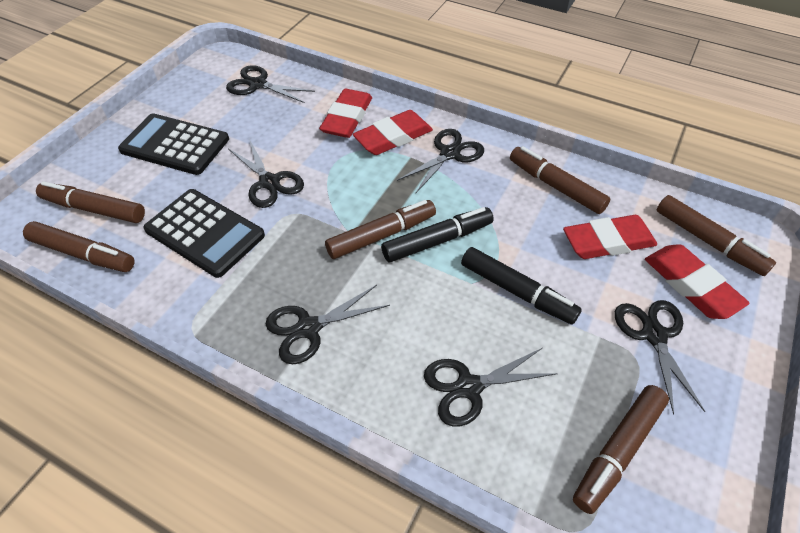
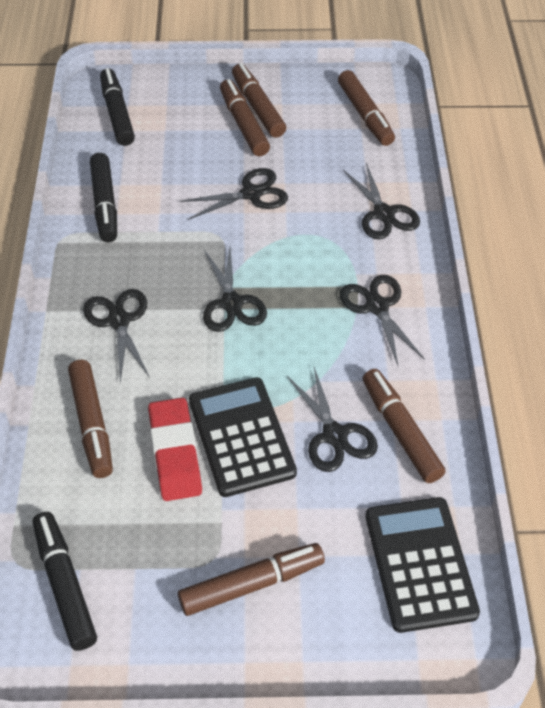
black marker: 2 -> 3
red eraser: 4 -> 1

